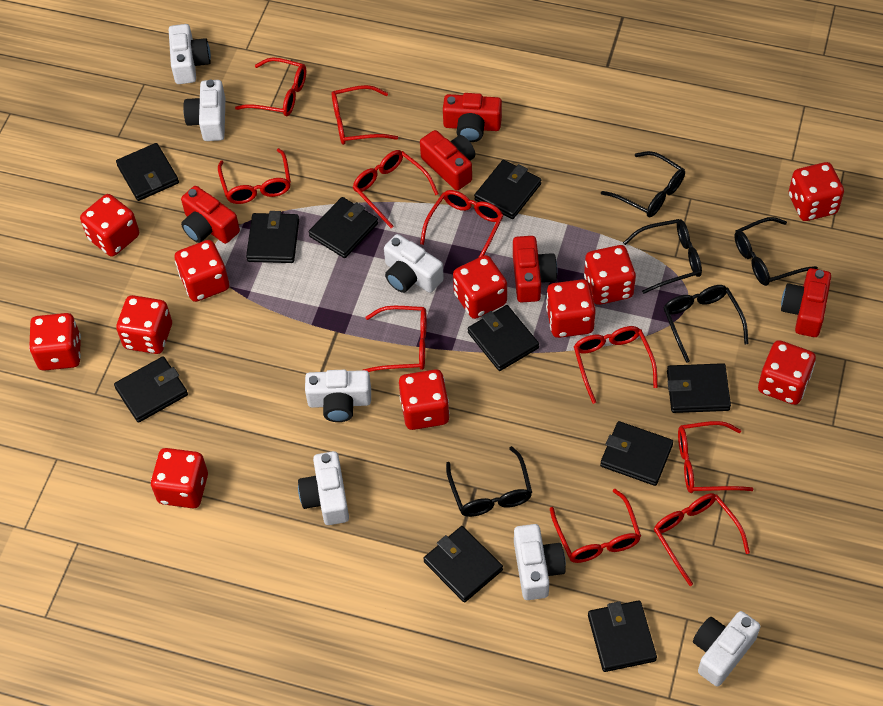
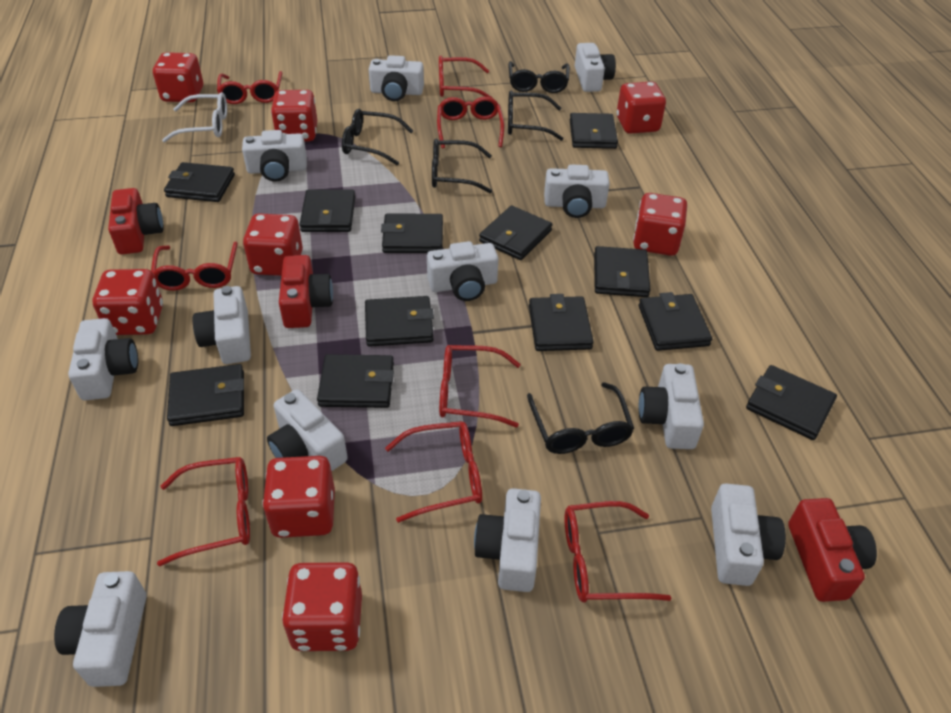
black wallet: 10 -> 12
red camera: 5 -> 3
red dice: 11 -> 8
red glasses: 10 -> 8
white camera: 7 -> 12
white glasses: 0 -> 1

